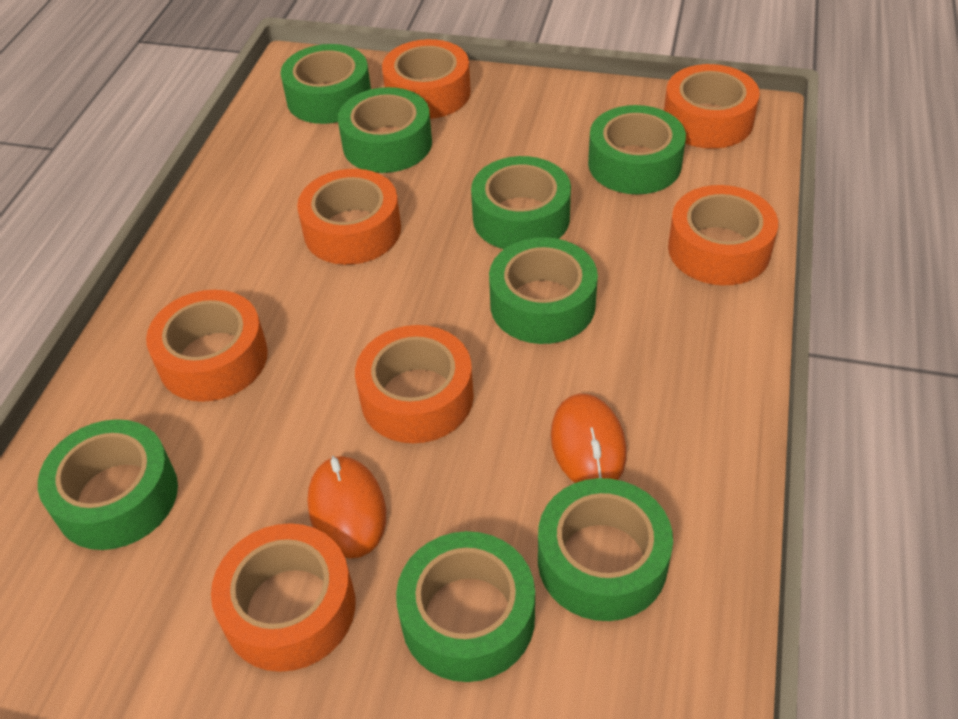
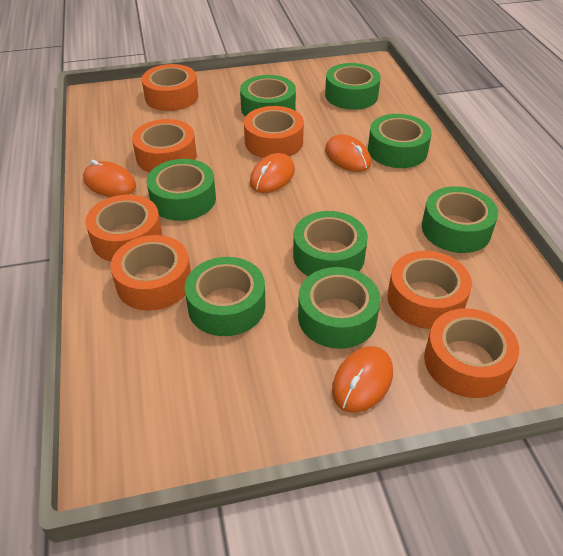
orange mouse: 2 -> 4

